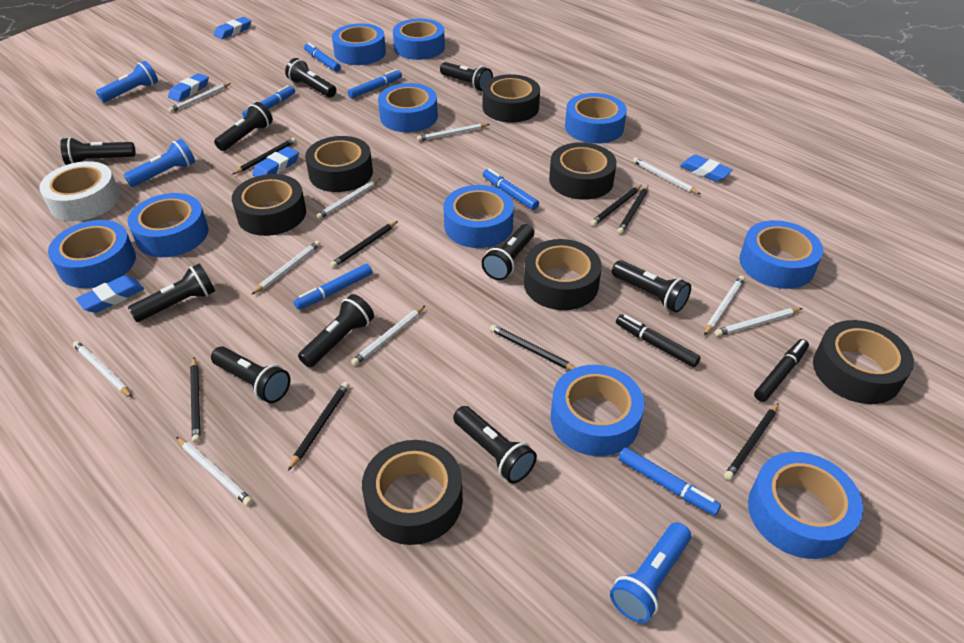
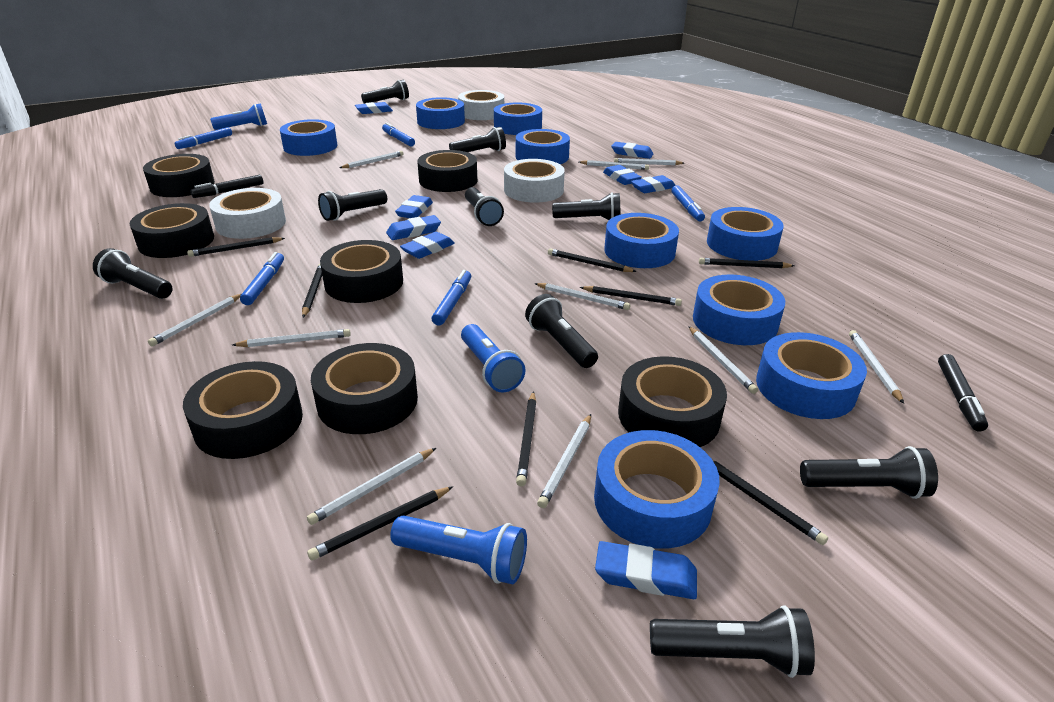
black flashlight: 10 -> 9
blue eraser: 5 -> 8
blue marker: 6 -> 5
blue tape: 10 -> 9
white tape: 1 -> 3

